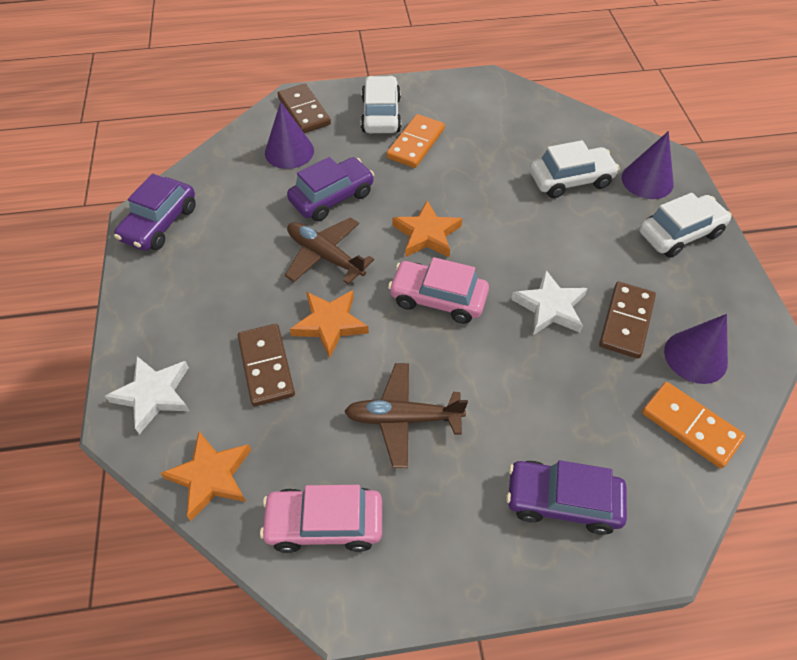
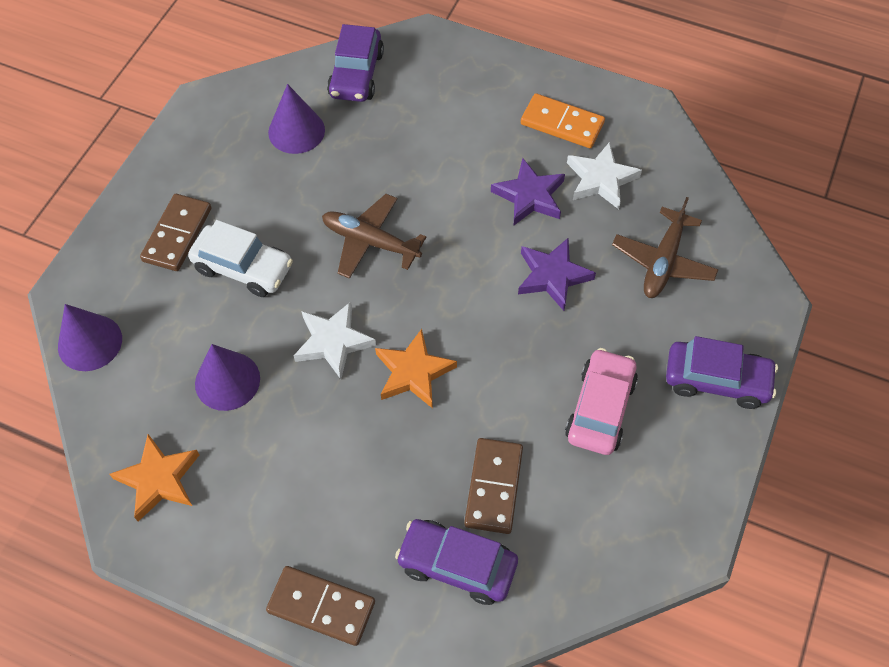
orange domino: 2 -> 1
orange star: 3 -> 2
pink car: 2 -> 1
purple star: 0 -> 2
white car: 3 -> 1

